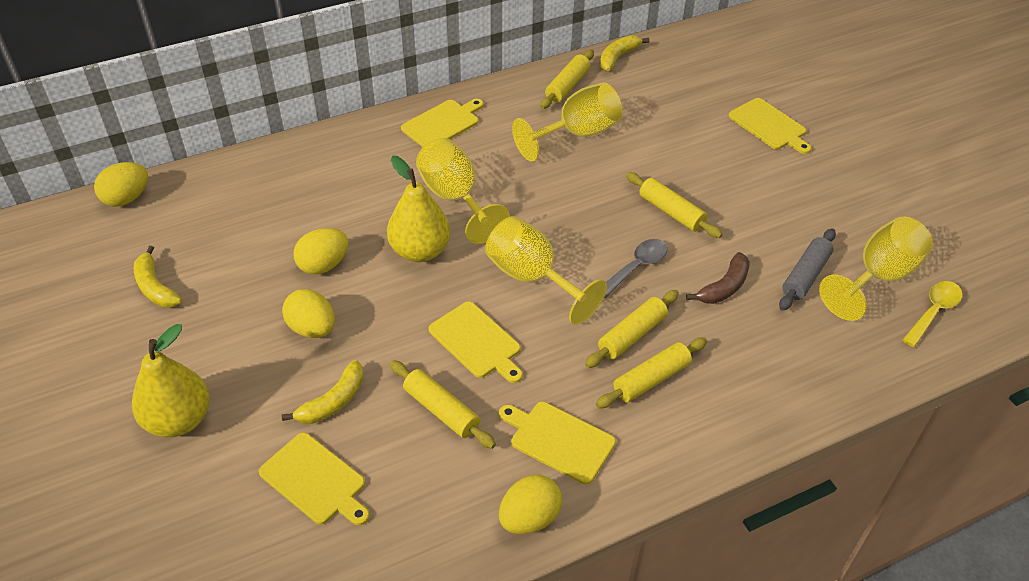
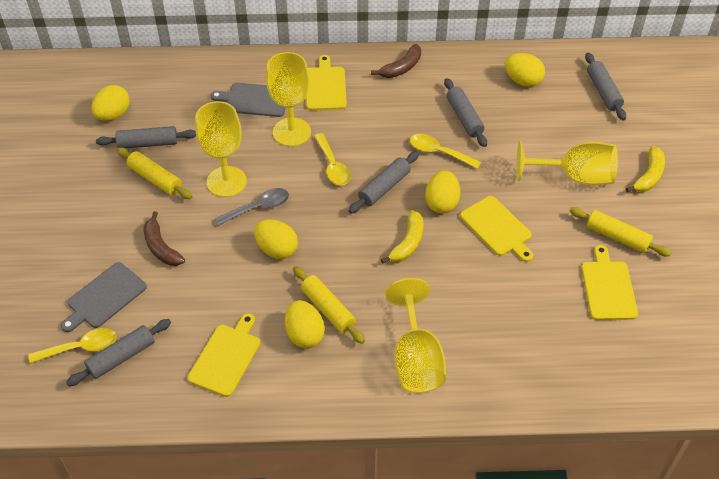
brown banana: 1 -> 2
grey cutting board: 0 -> 2
grey rolling pin: 1 -> 5
yellow banana: 3 -> 2
yellow cutting board: 5 -> 4
yellow egg: 4 -> 5
yellow pear: 2 -> 0
yellow rolling pin: 5 -> 3
yellow spoon: 1 -> 3

